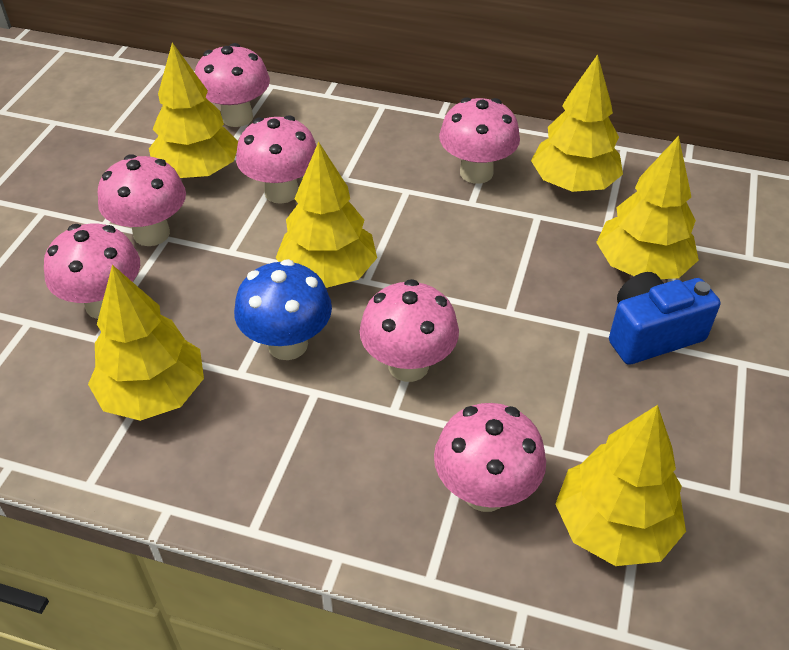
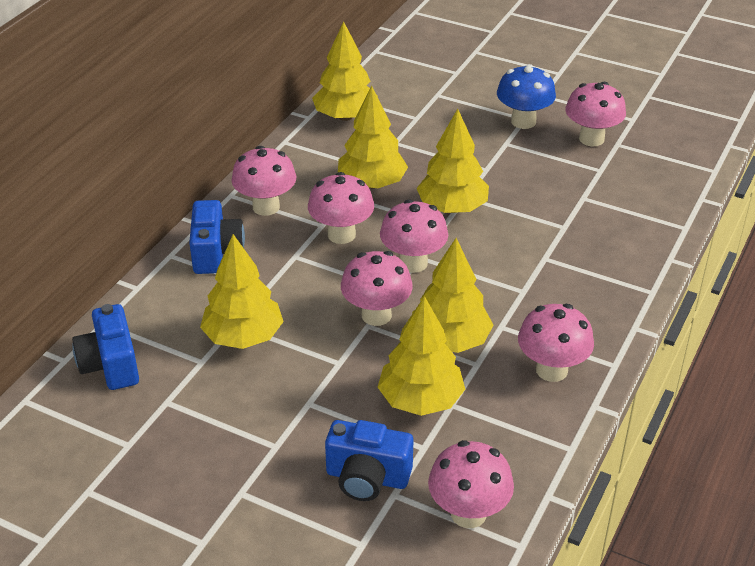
blue camera: 1 -> 3

